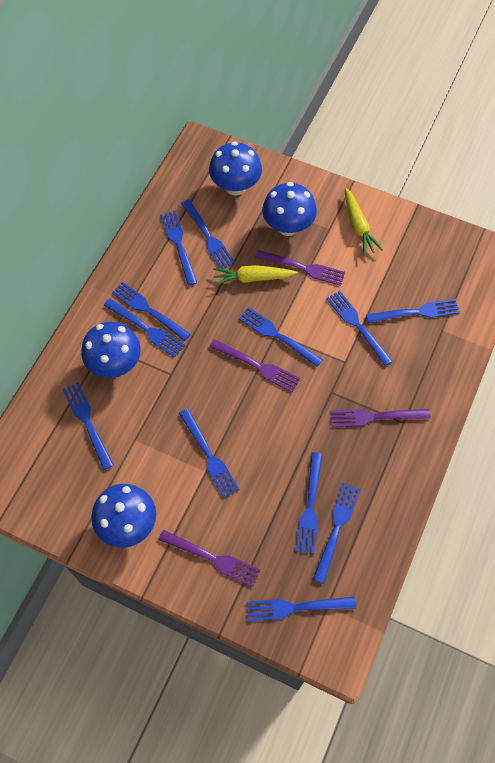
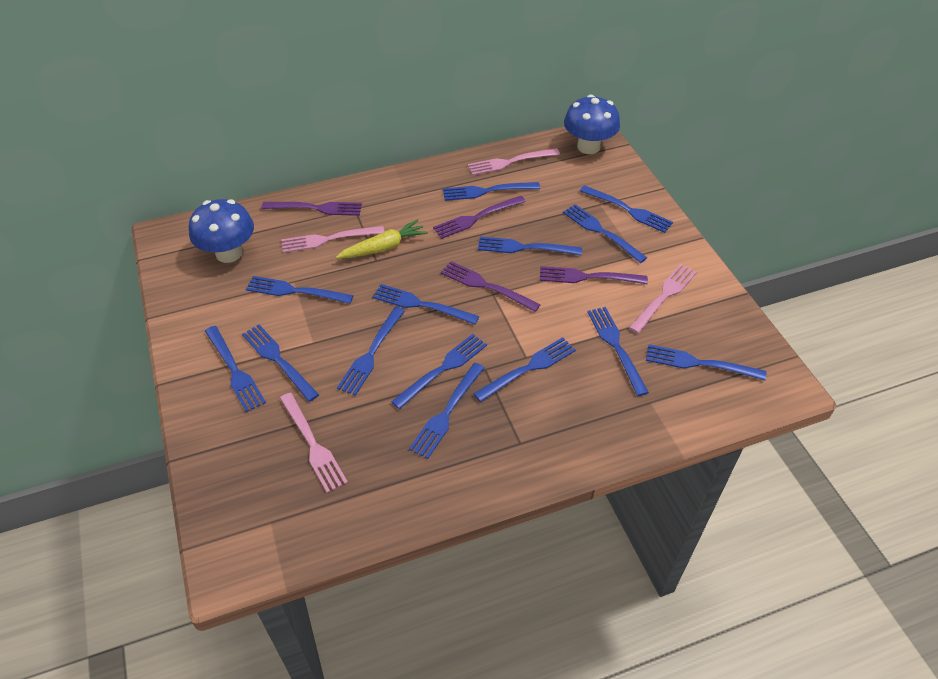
blue fork: 12 -> 14
blue mushroom: 4 -> 2
pink fork: 0 -> 4
yellow carrot: 2 -> 1

